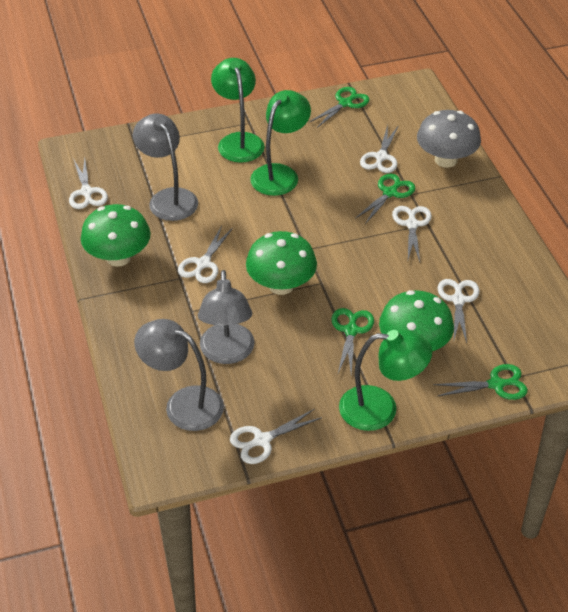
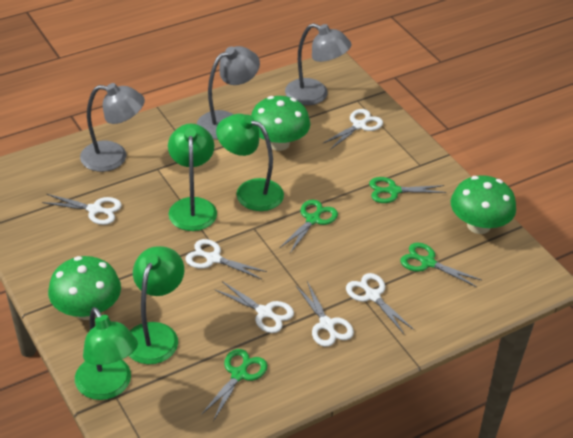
green lamp: 3 -> 4
grey mushroom: 1 -> 0

